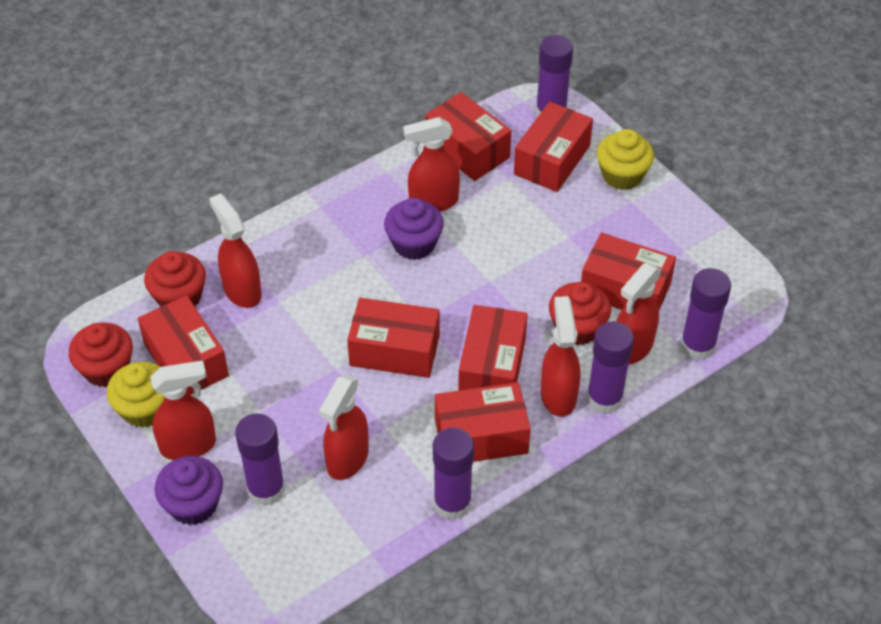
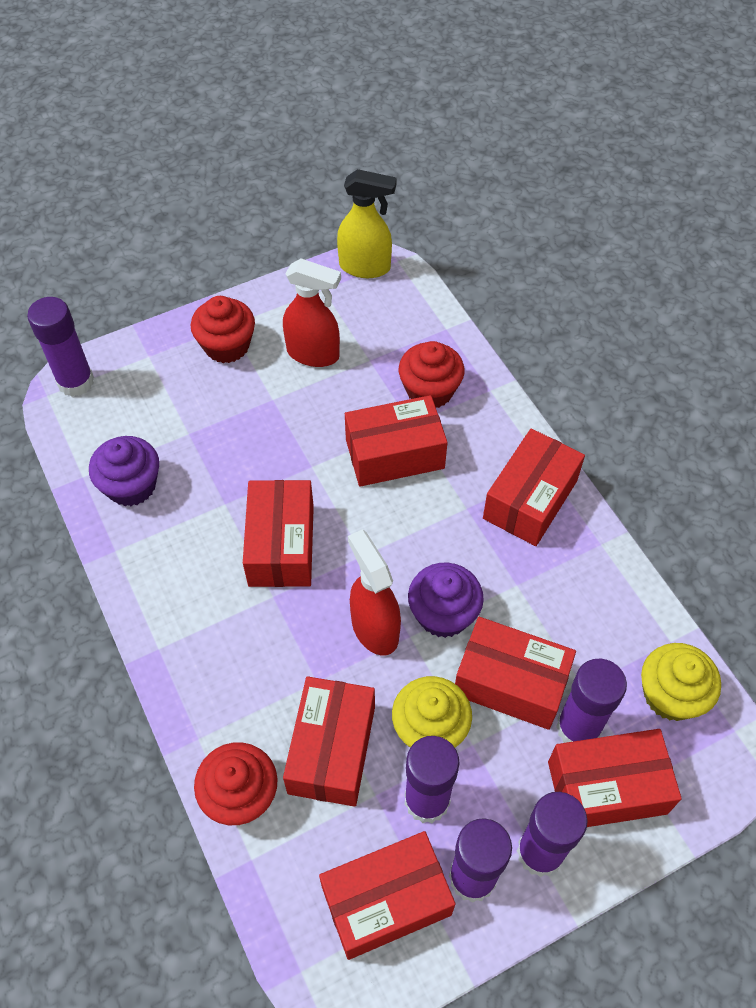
red spray bottle: 6 -> 2
yellow spray bottle: 0 -> 1

